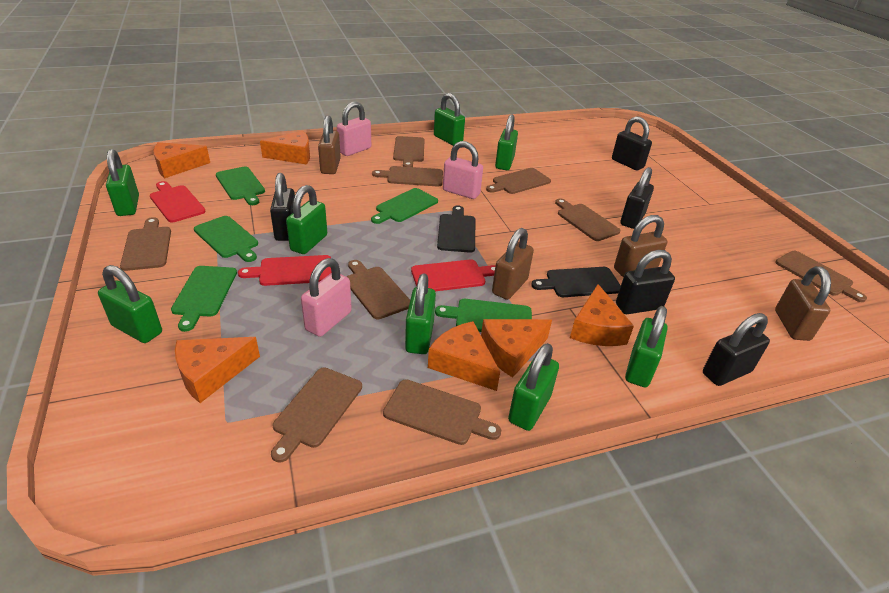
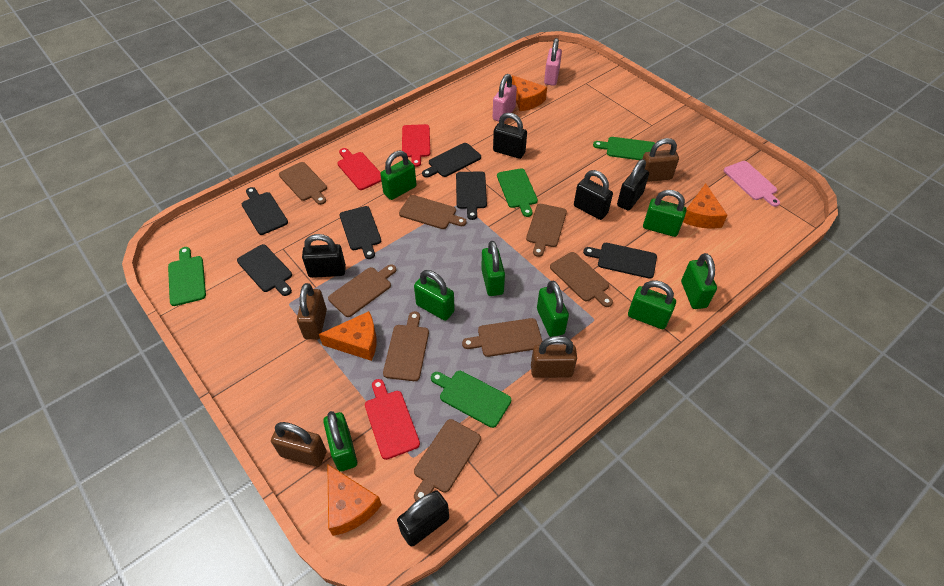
black cutting board: 2 -> 6
brown cutting board: 9 -> 8
green cutting board: 5 -> 4
orange cheese: 6 -> 4
pink cutting board: 0 -> 1
pink padlock: 3 -> 2

